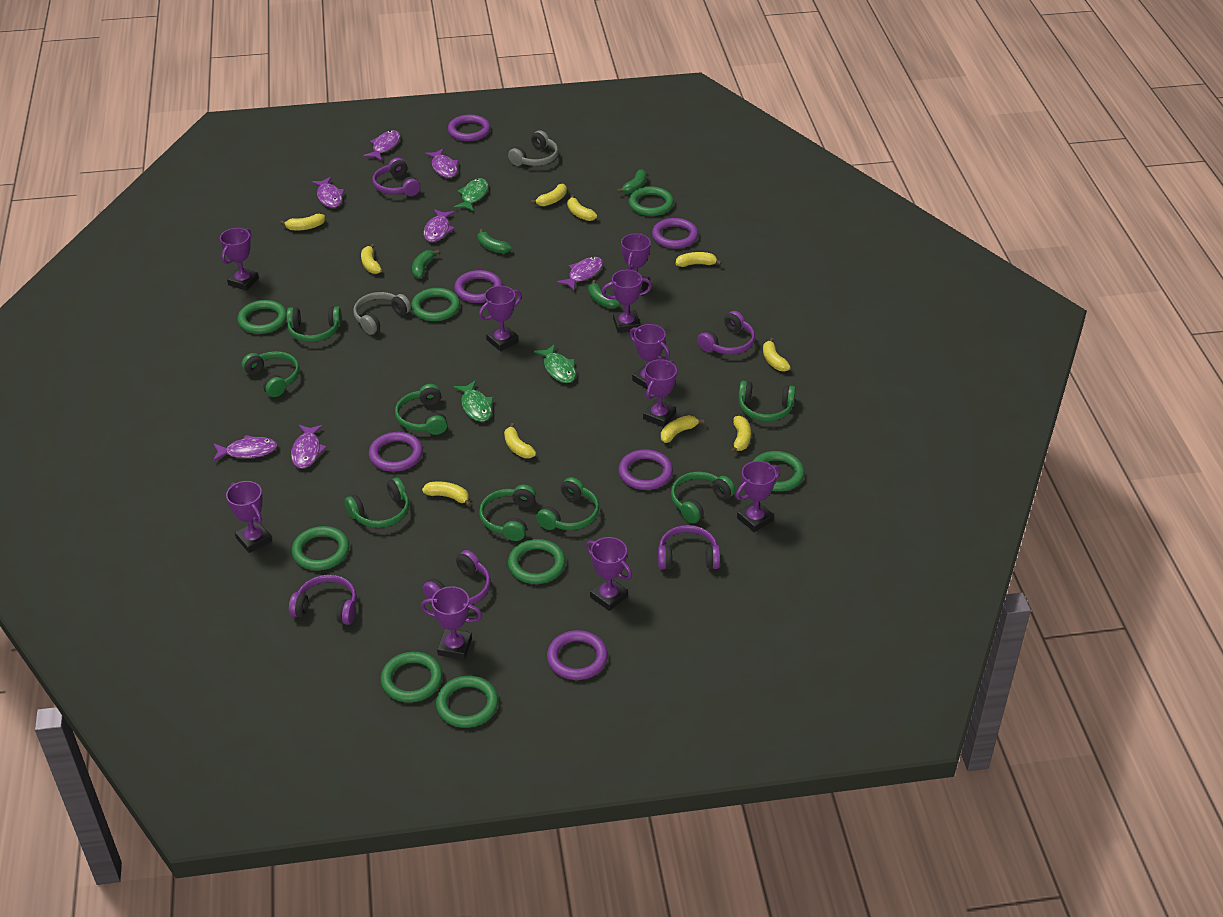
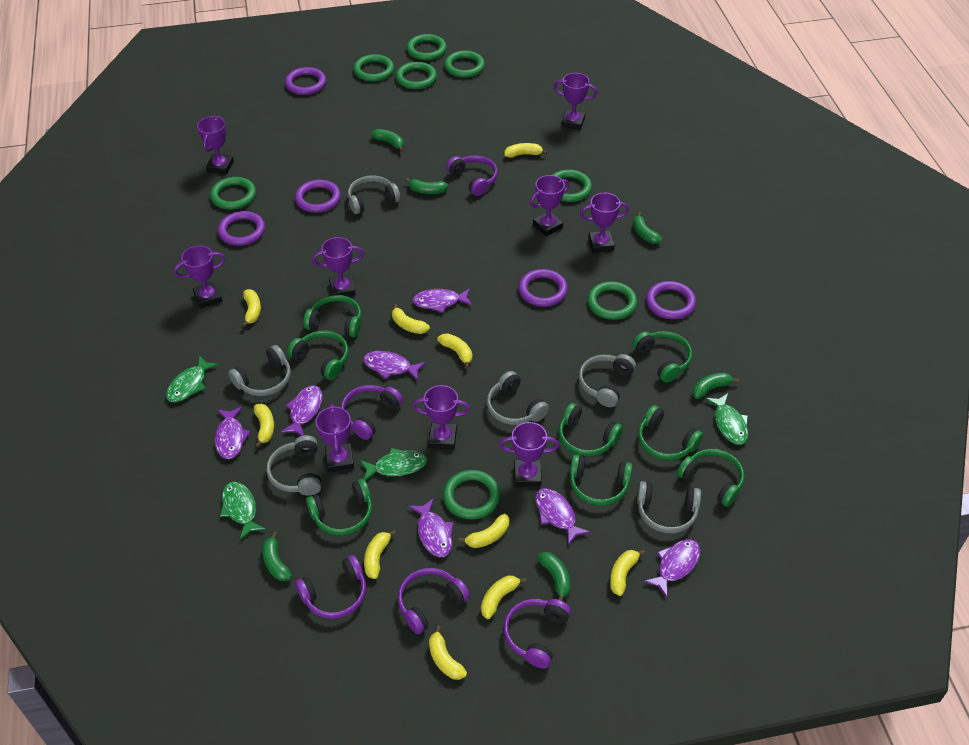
green banana: 4 -> 6
green fish: 3 -> 4
grey headphones: 2 -> 6
purple ring: 6 -> 5
purple trophy: 10 -> 9

